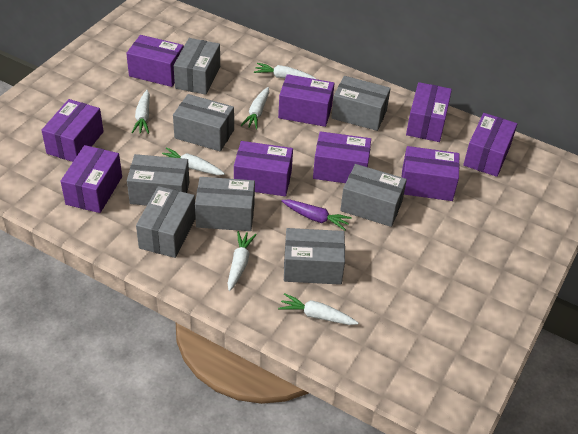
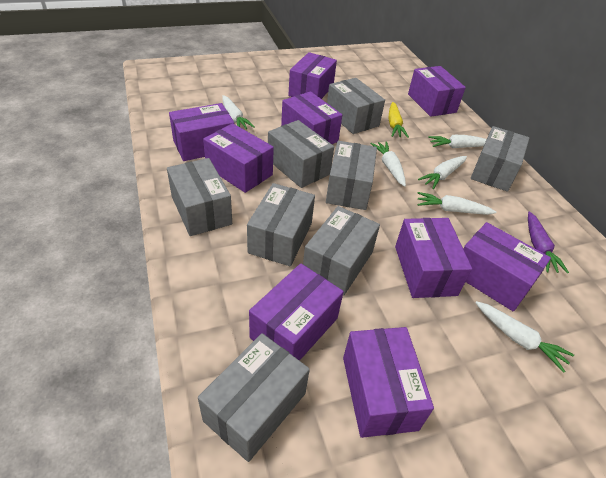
yellow carrot: 0 -> 1

